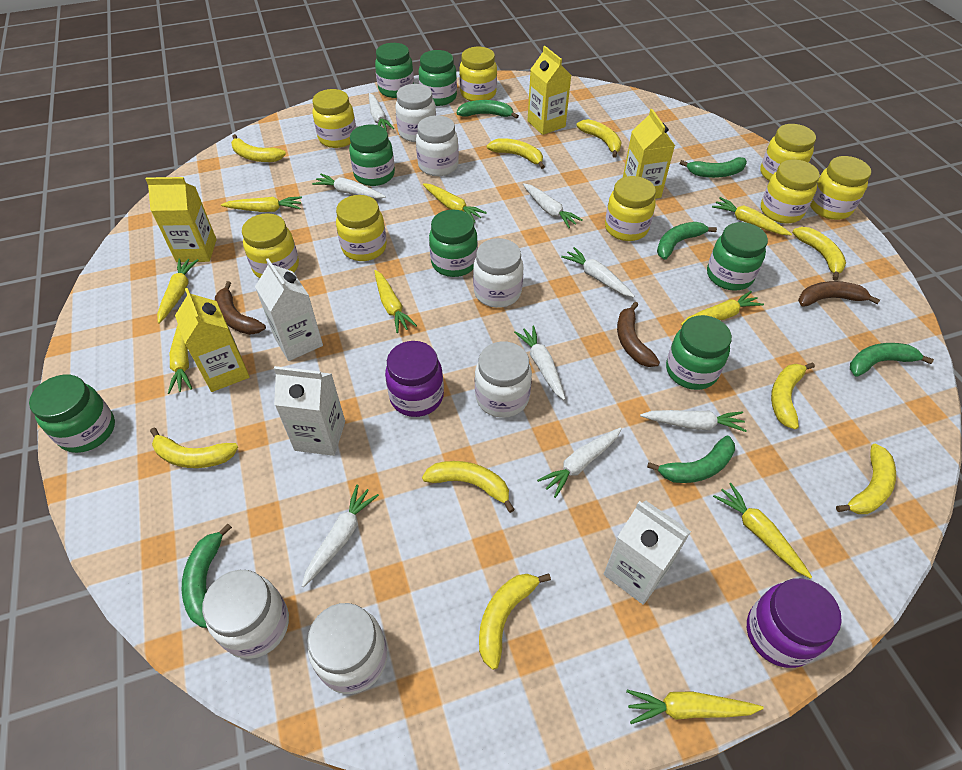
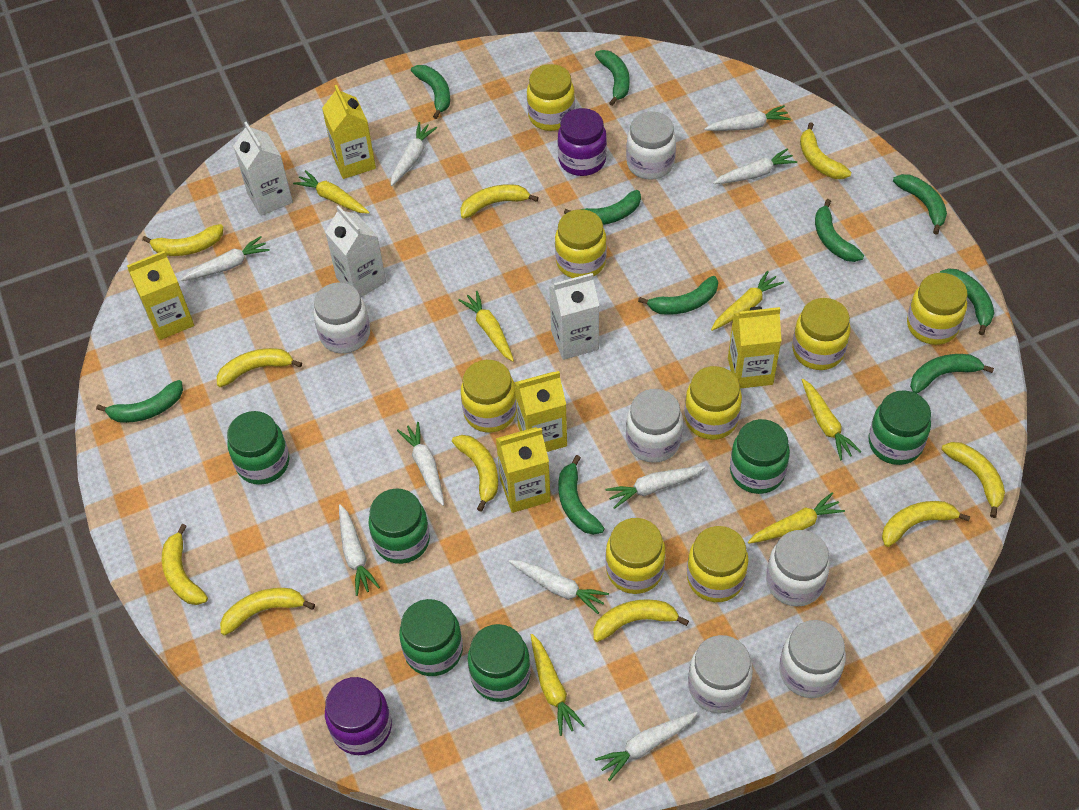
brown banana: 3 -> 0
green banana: 6 -> 10
green jar: 7 -> 6
white carrot: 8 -> 9
yellow banana: 9 -> 10
yellow carrot: 9 -> 6
yellow carton: 4 -> 5

